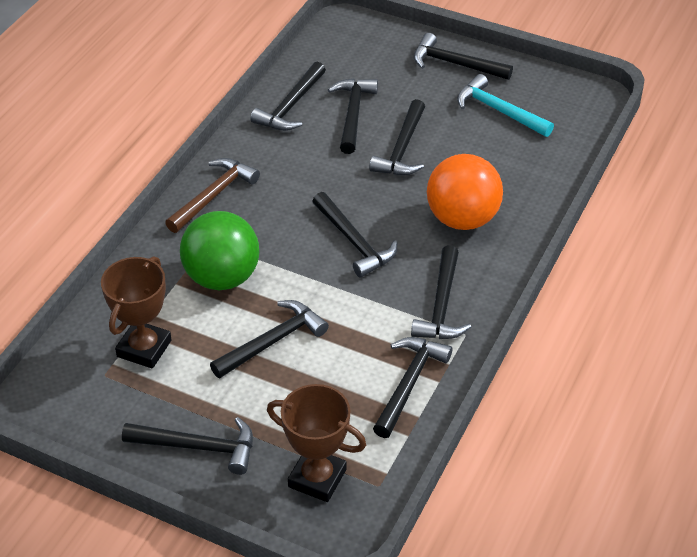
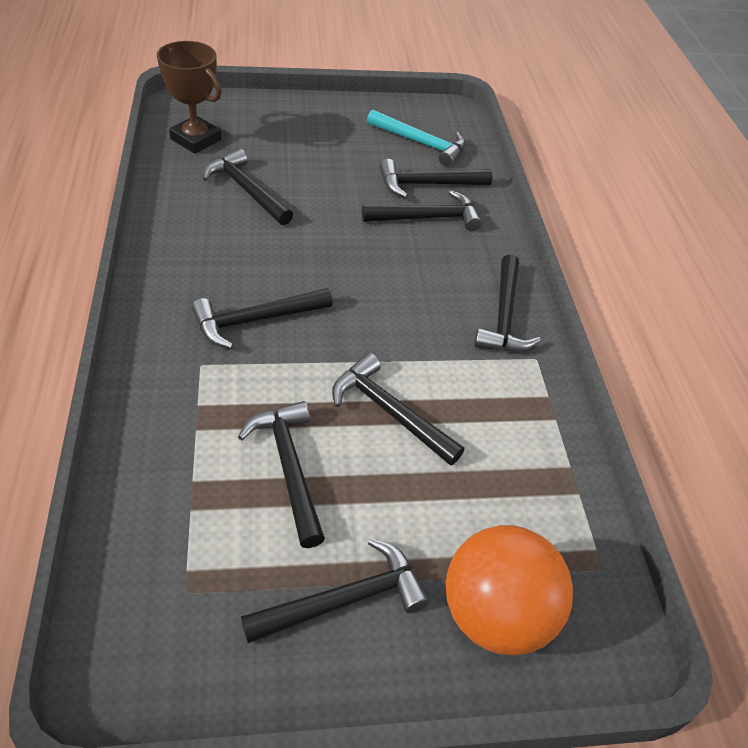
black hammer: 9 -> 8
brown hammer: 1 -> 0
brown trophy: 2 -> 1
green ball: 1 -> 0

